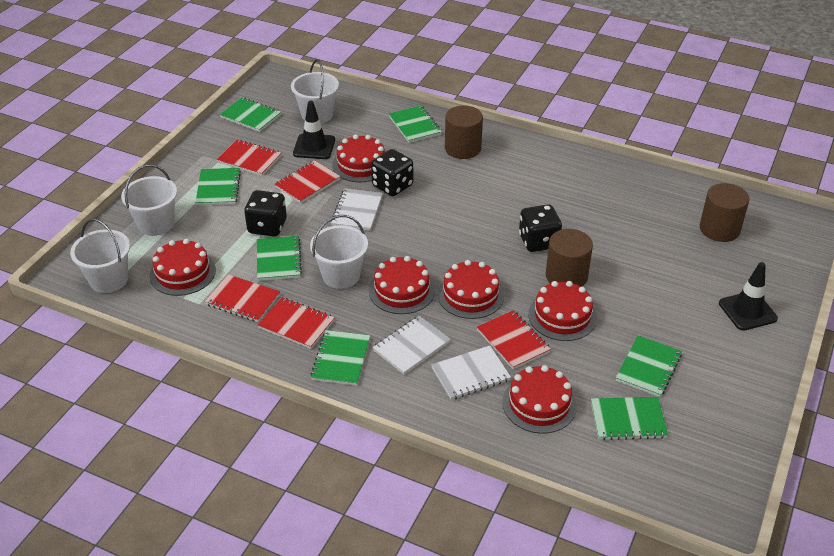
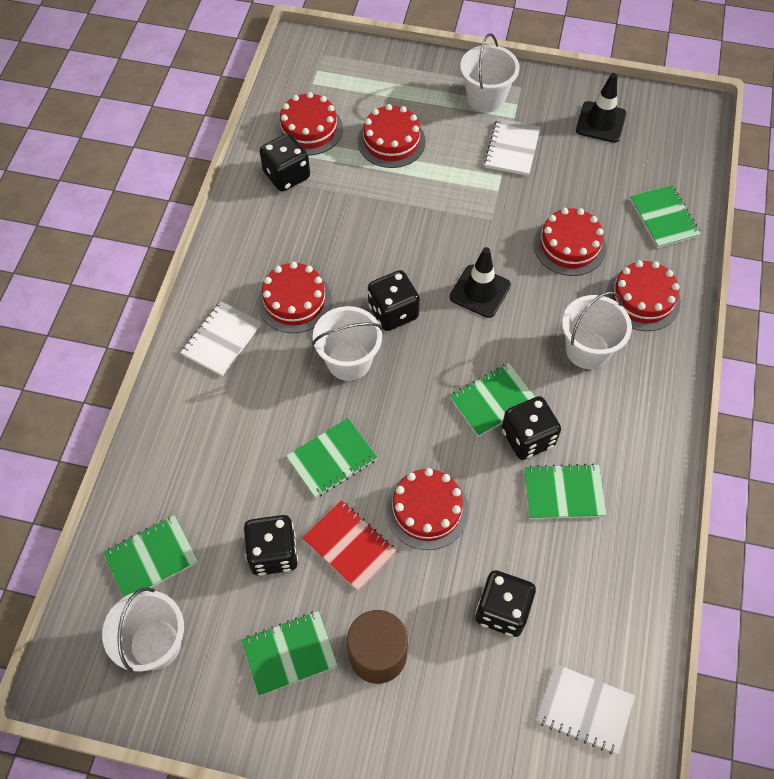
black dice: 3 -> 5
brown cylinder: 3 -> 1
green notebook: 7 -> 6
red notebook: 5 -> 1

